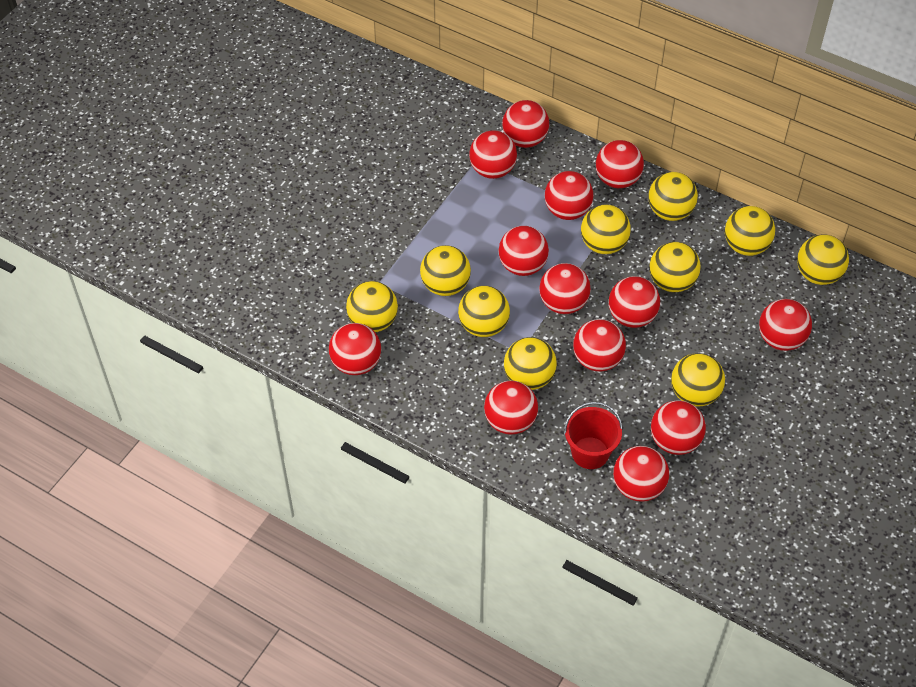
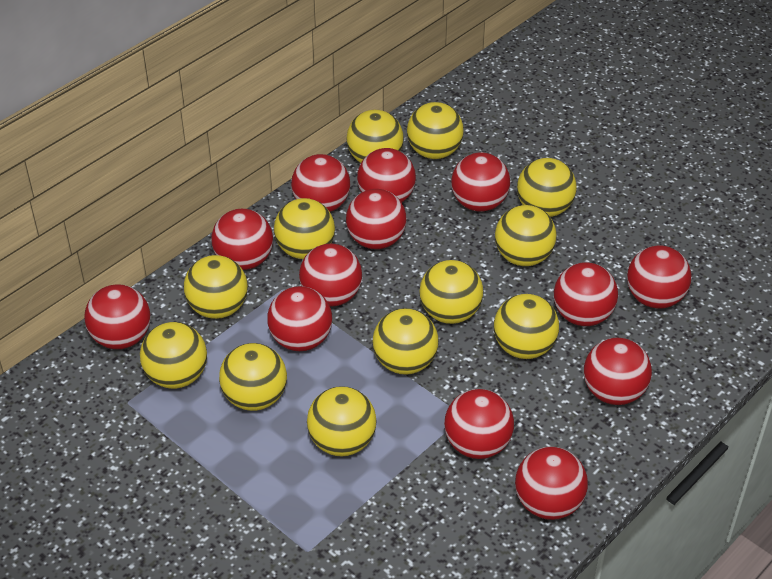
red bucket: 1 -> 0
yellow ball: 10 -> 12

